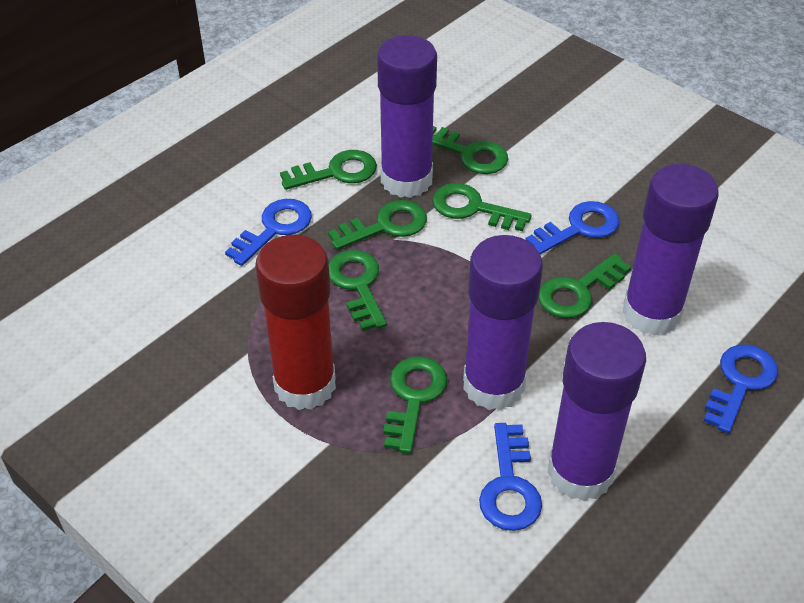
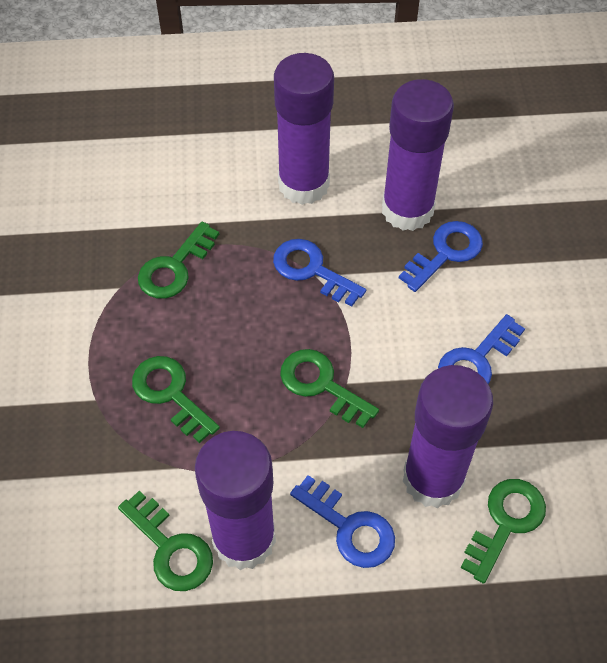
green key: 7 -> 5
red glue stick: 1 -> 0

